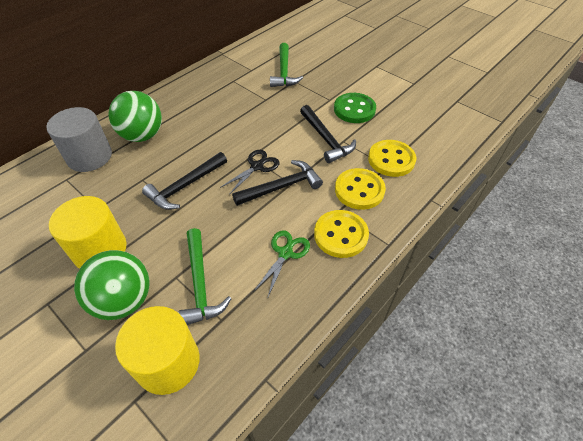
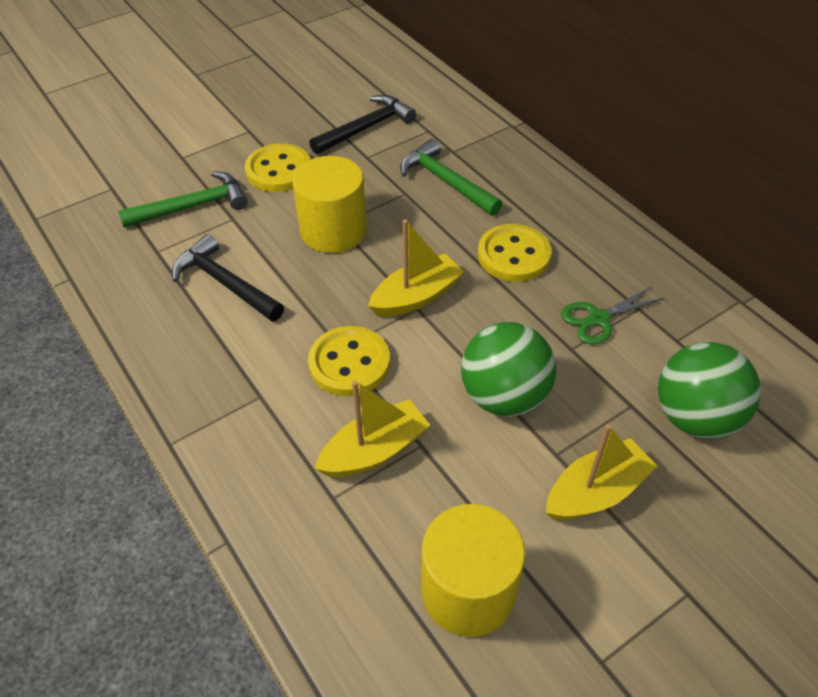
black hammer: 3 -> 2
black scissors: 1 -> 0
green button: 1 -> 0
grey cylinder: 1 -> 0
yellow boat: 0 -> 3

